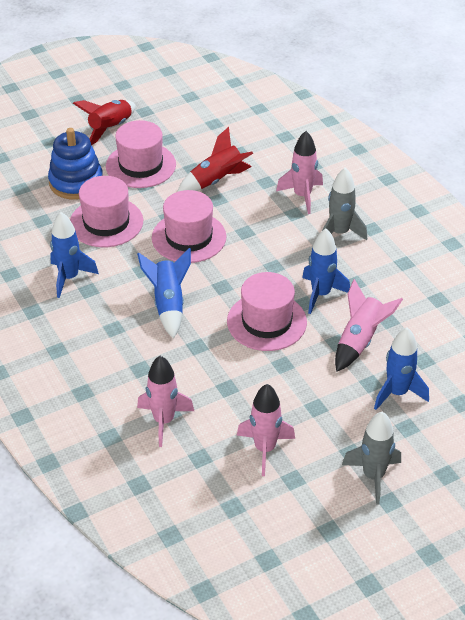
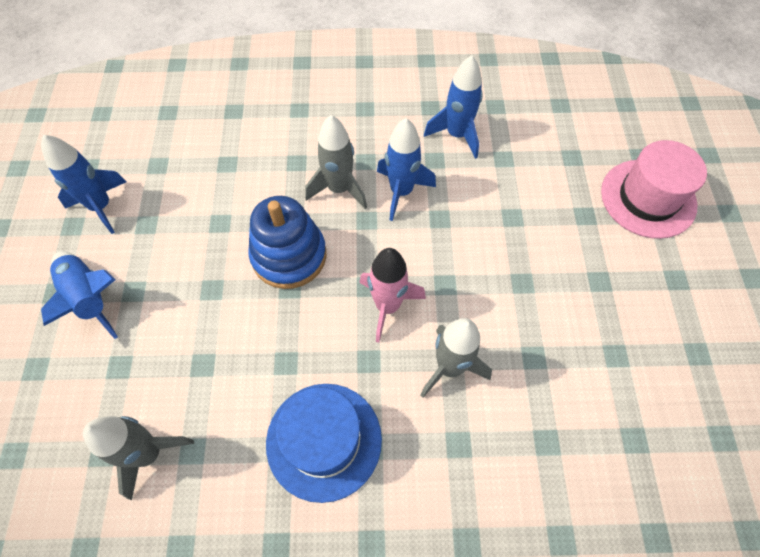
blue hat: 0 -> 1
grey rocket: 2 -> 3
pink hat: 4 -> 1
pink rocket: 4 -> 1
red rocket: 2 -> 0

